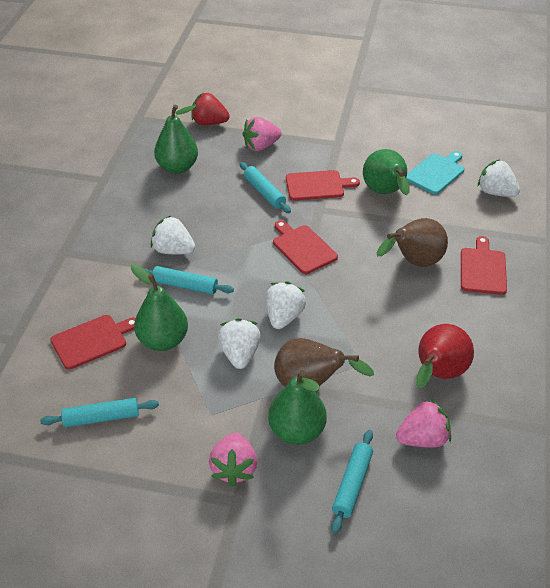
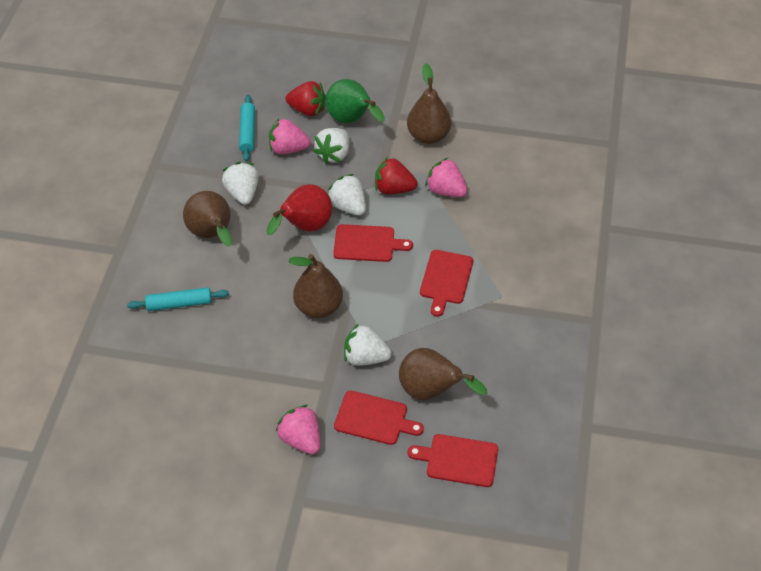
brown pear: 2 -> 4
green pear: 4 -> 1
red strawberry: 1 -> 2
turquoise cutting board: 1 -> 0
turquoise rolling pin: 4 -> 2

